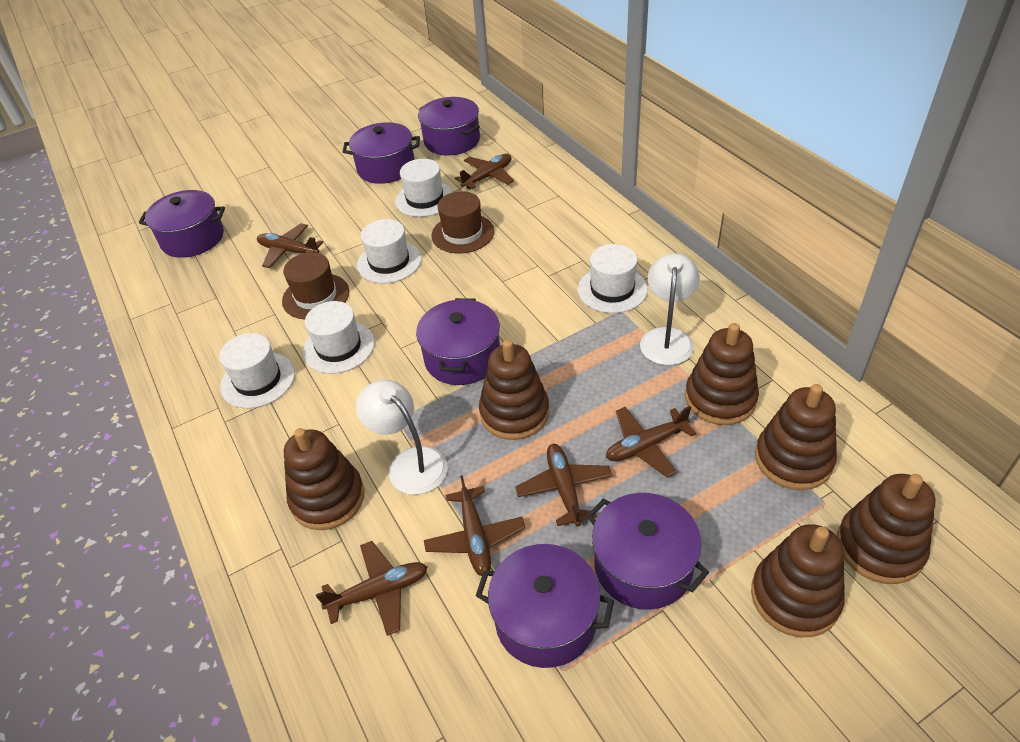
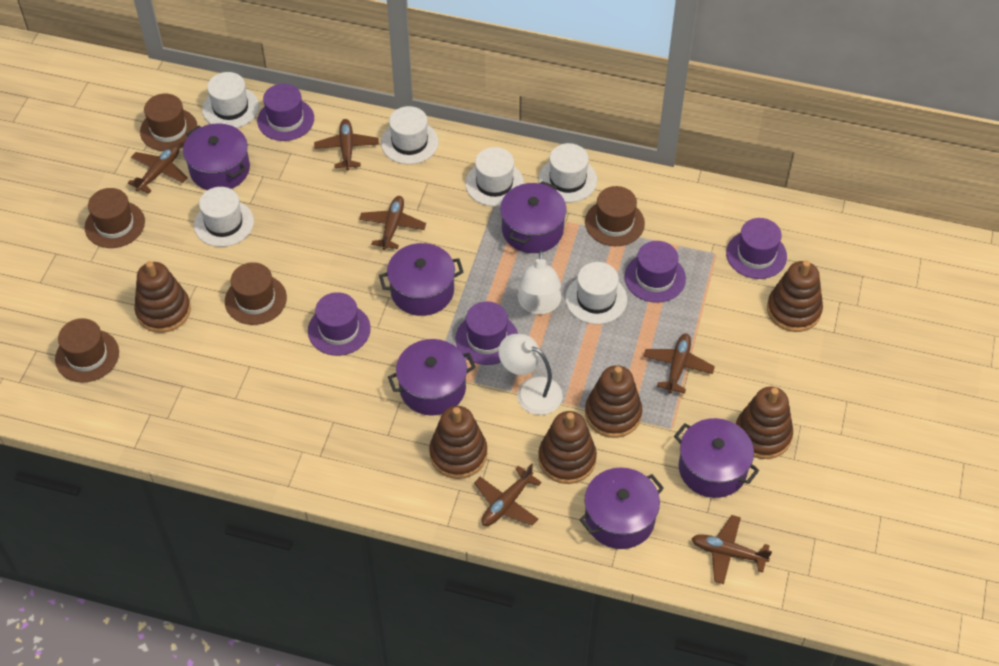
brown hat: 2 -> 5
purple hat: 0 -> 5
white hat: 5 -> 6

